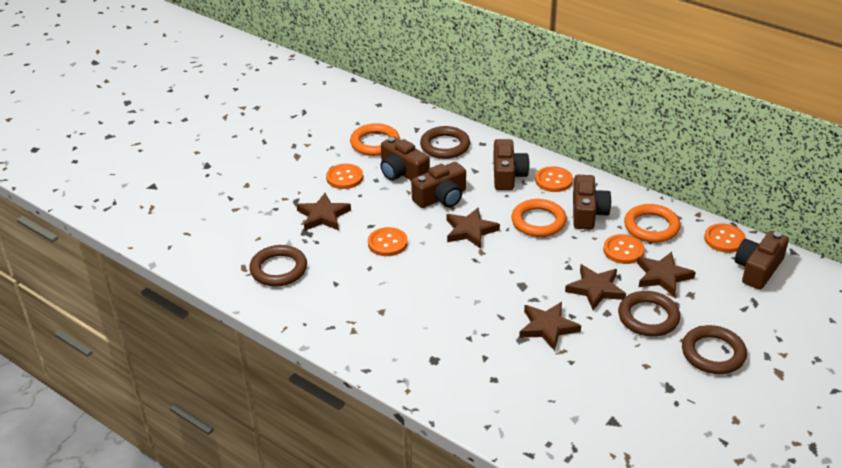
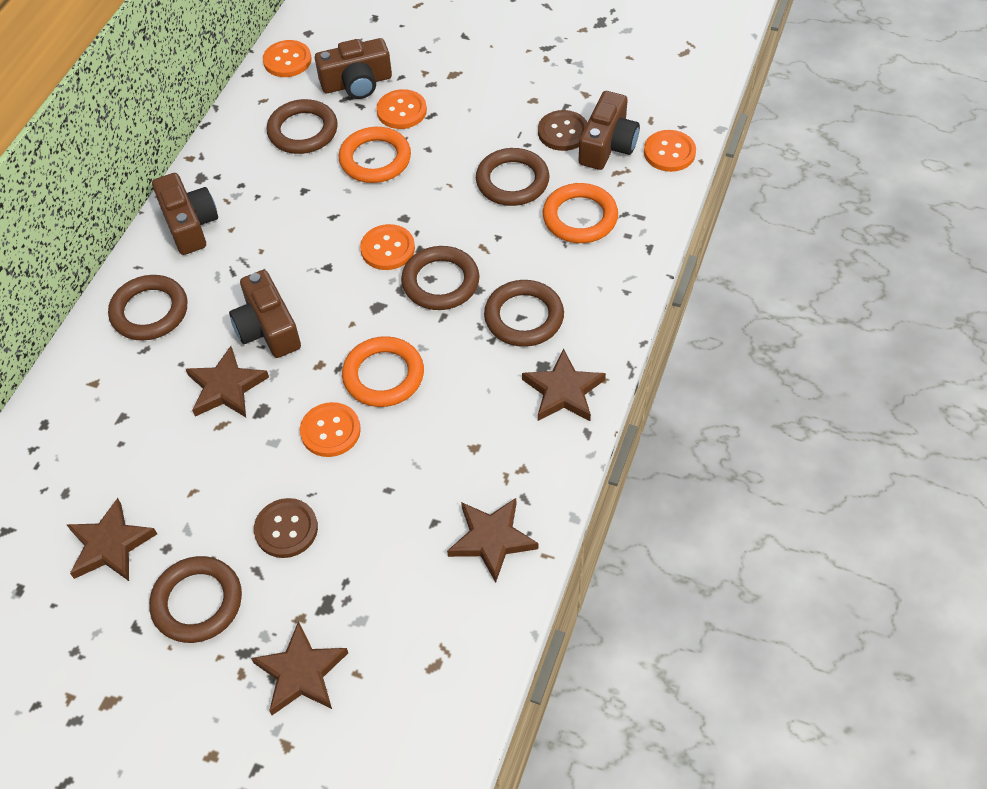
brown button: 0 -> 2
brown camera: 5 -> 4
brown ring: 4 -> 6

